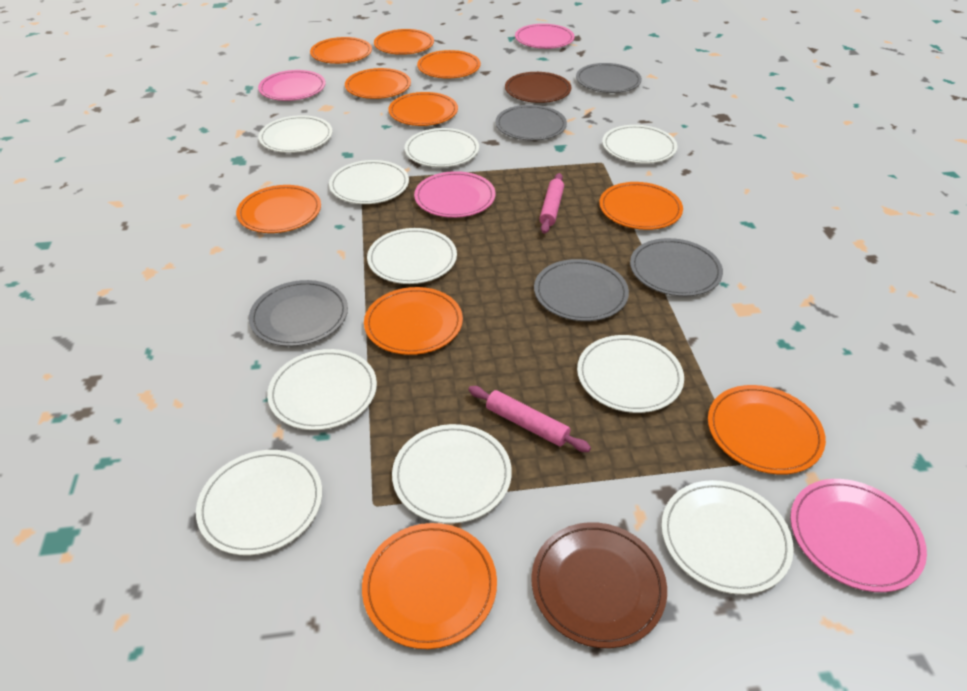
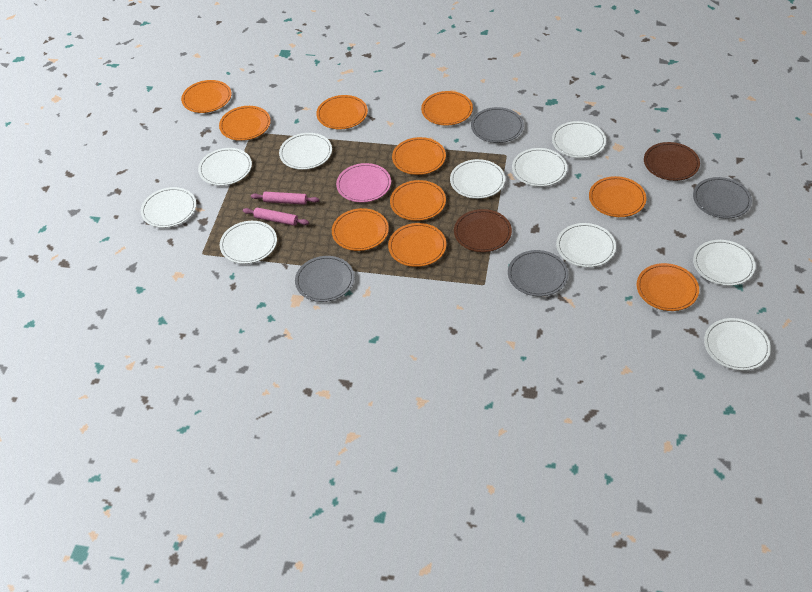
grey plate: 5 -> 4
pink plate: 4 -> 1

